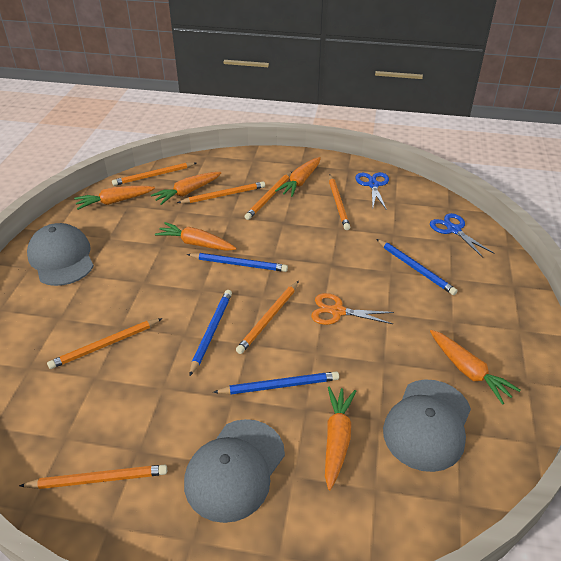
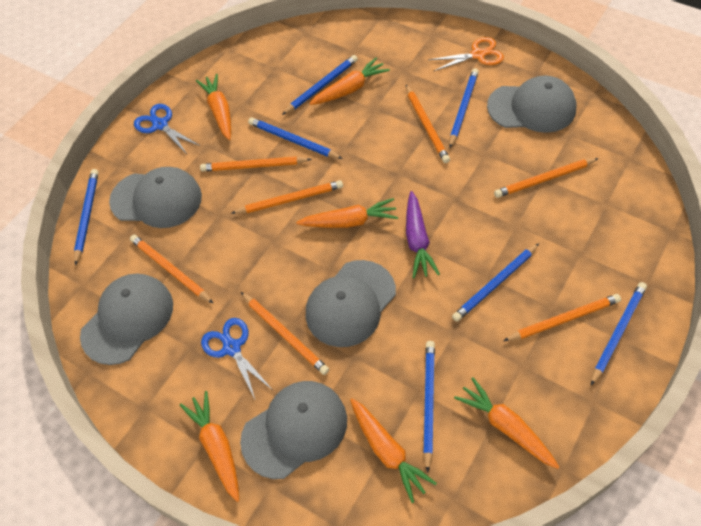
blue pencil: 4 -> 7
grey cap: 3 -> 5
purple carrot: 0 -> 1

